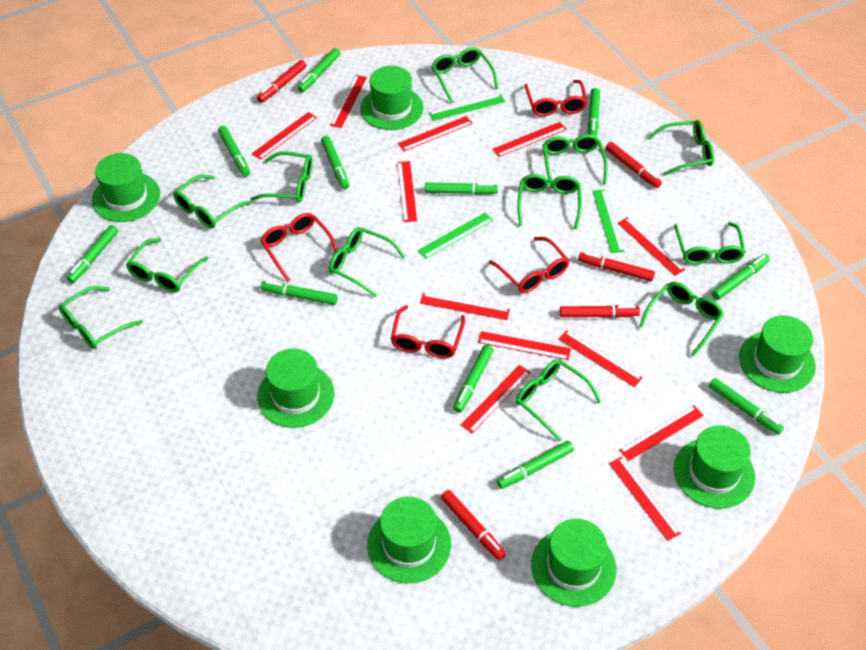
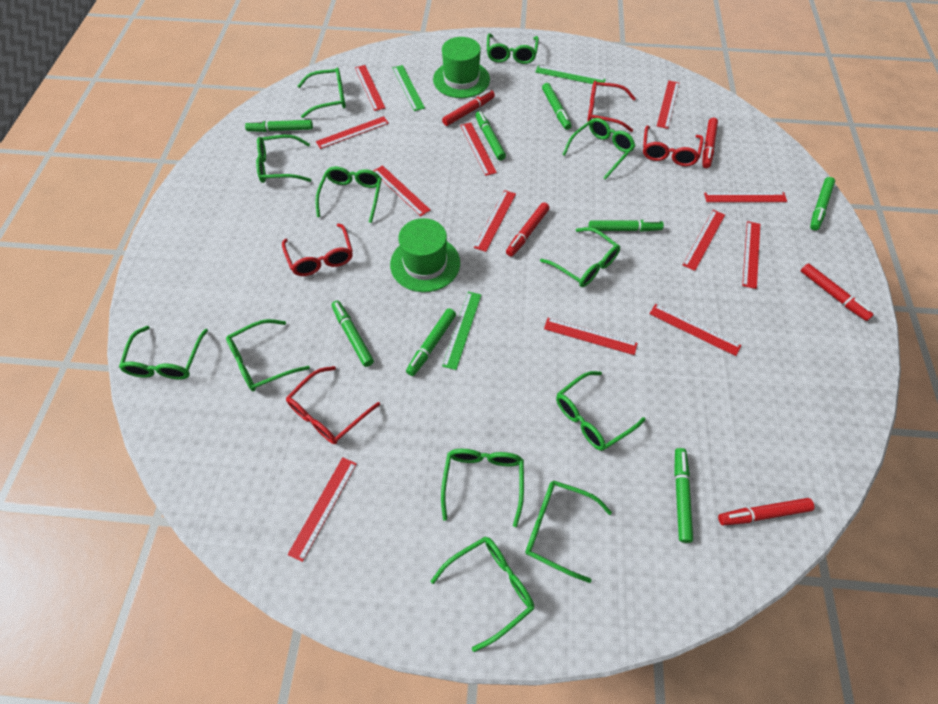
green hat: 7 -> 2
green marker: 11 -> 8

